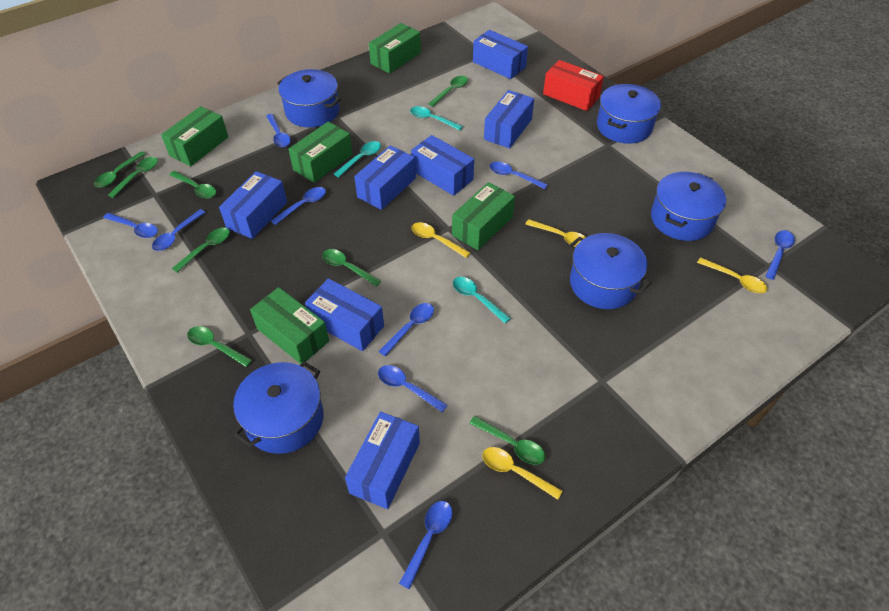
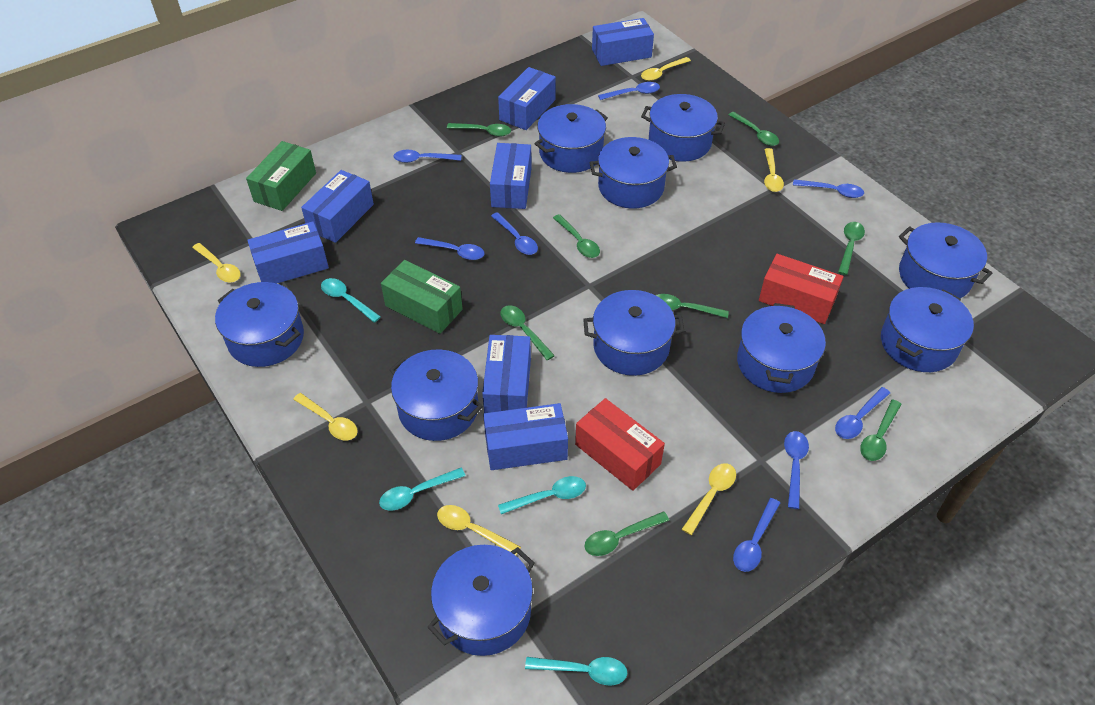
blue pot: 5 -> 10
blue spoon: 9 -> 8
green box: 5 -> 2
red box: 1 -> 2
turquoise spoon: 3 -> 4
yellow spoon: 4 -> 6

